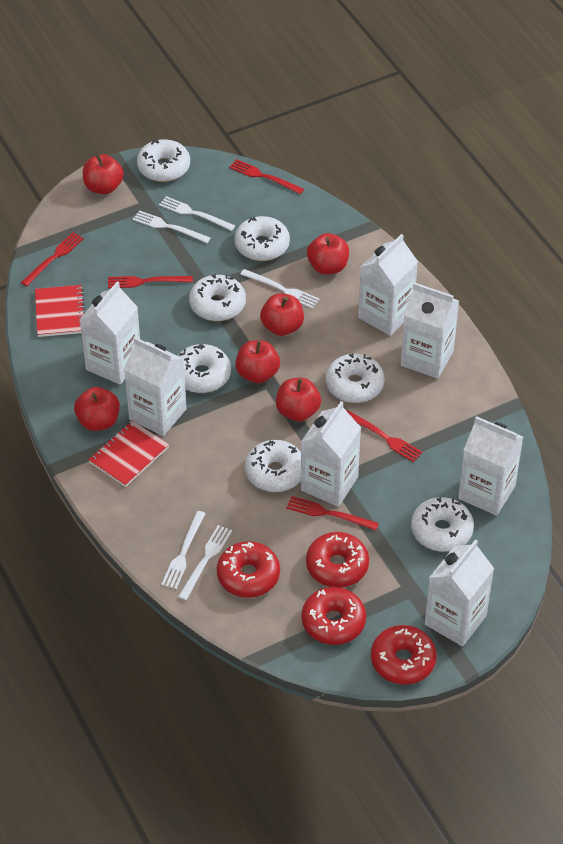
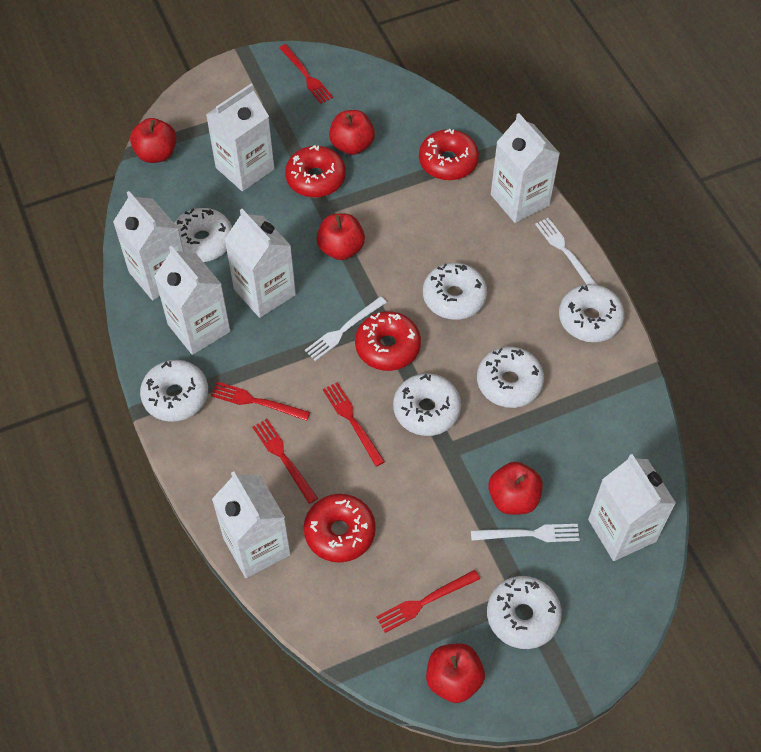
red apple: 6 -> 5
red notebook: 2 -> 0
white fork: 5 -> 3

